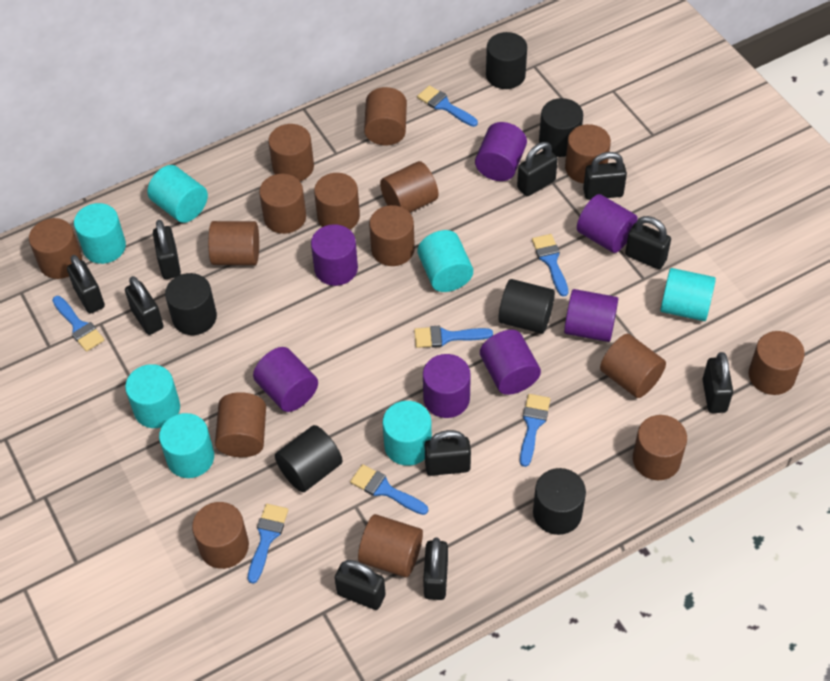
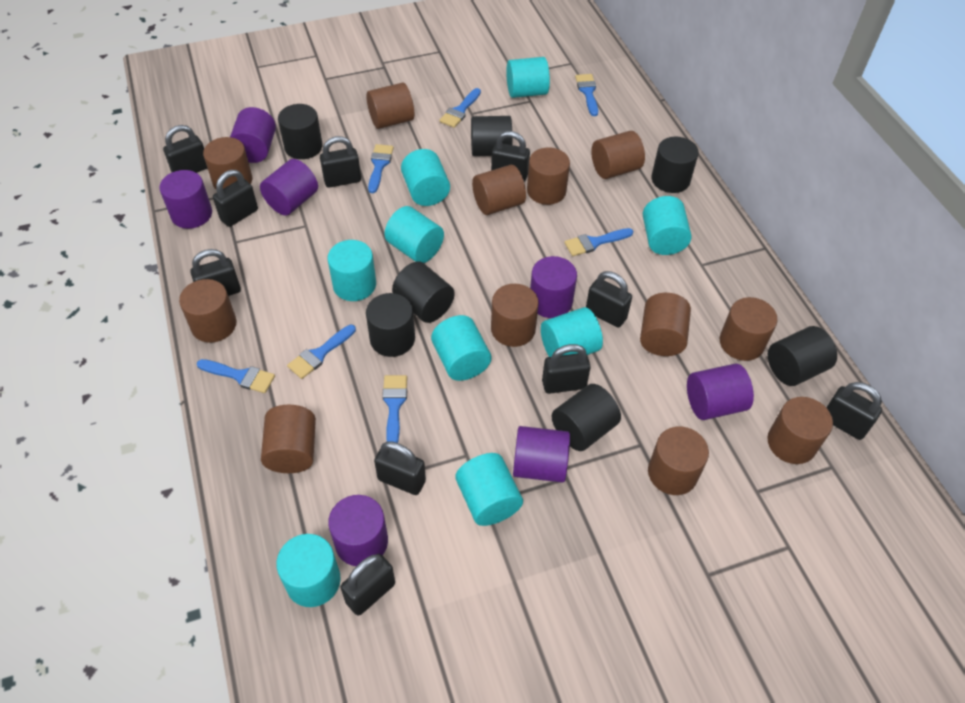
black cylinder: 6 -> 7
brown cylinder: 15 -> 12
turquoise cylinder: 7 -> 9

